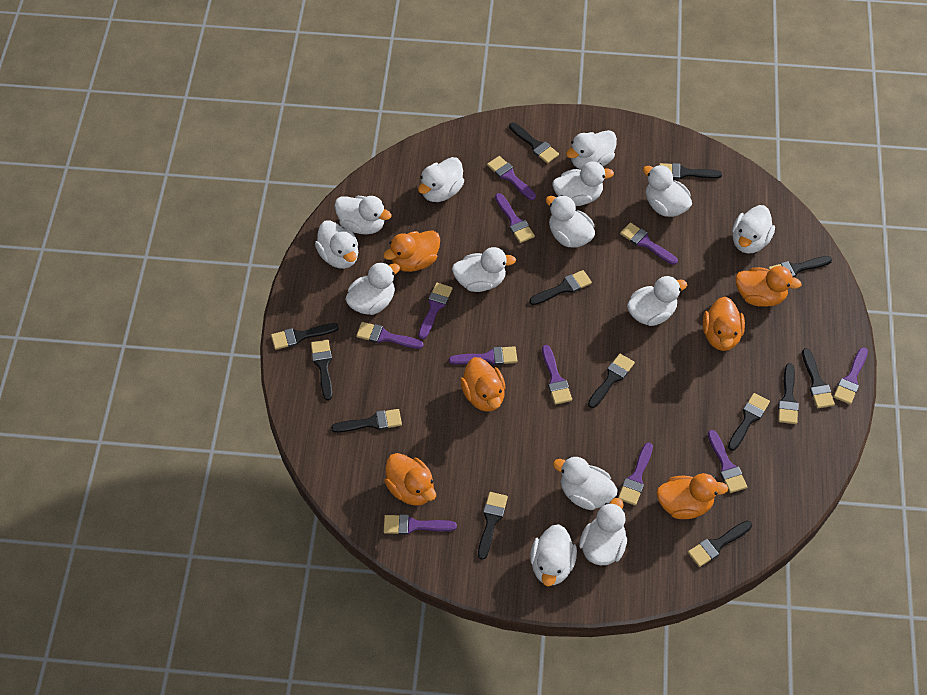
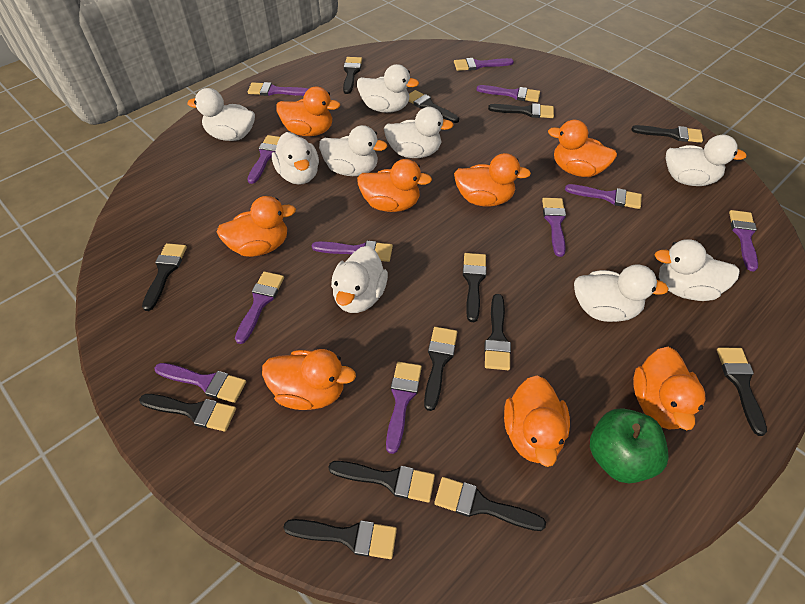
green apple: 0 -> 1
orange duck: 6 -> 8
white duck: 14 -> 9

